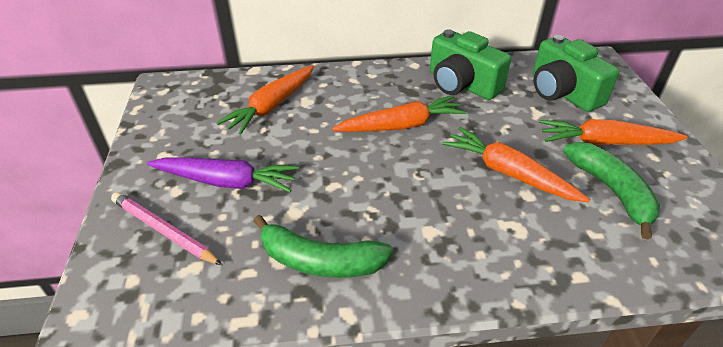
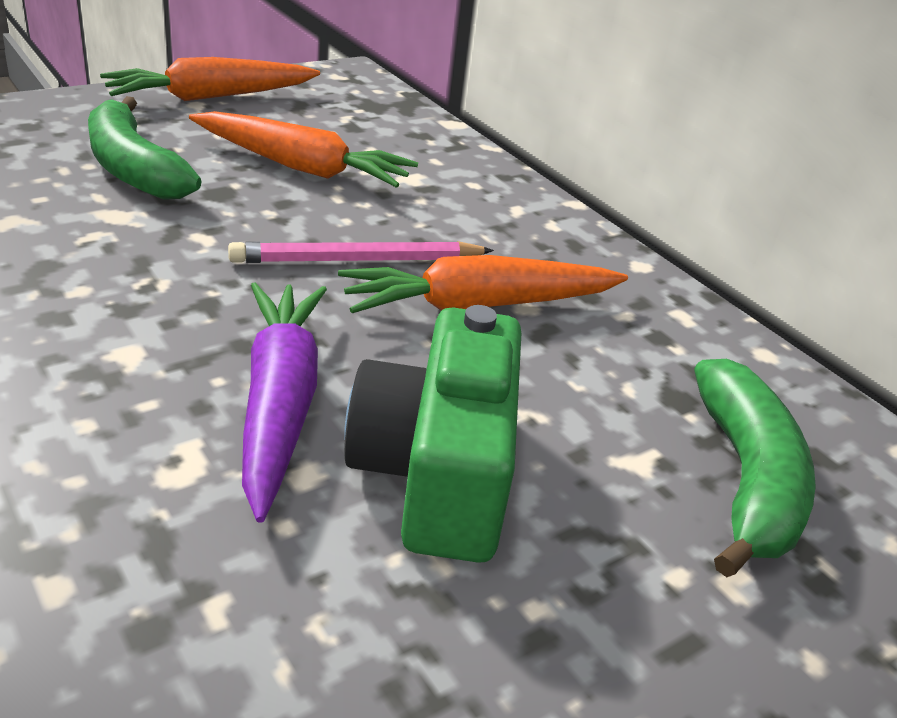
green camera: 2 -> 1
orange carrot: 4 -> 3

